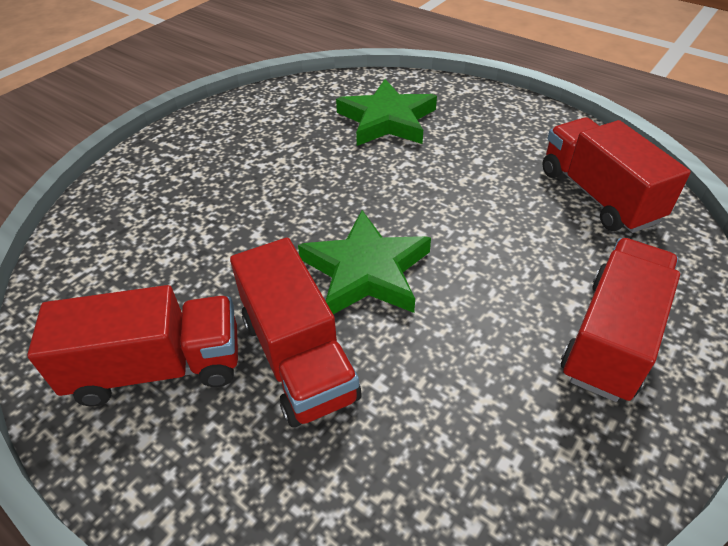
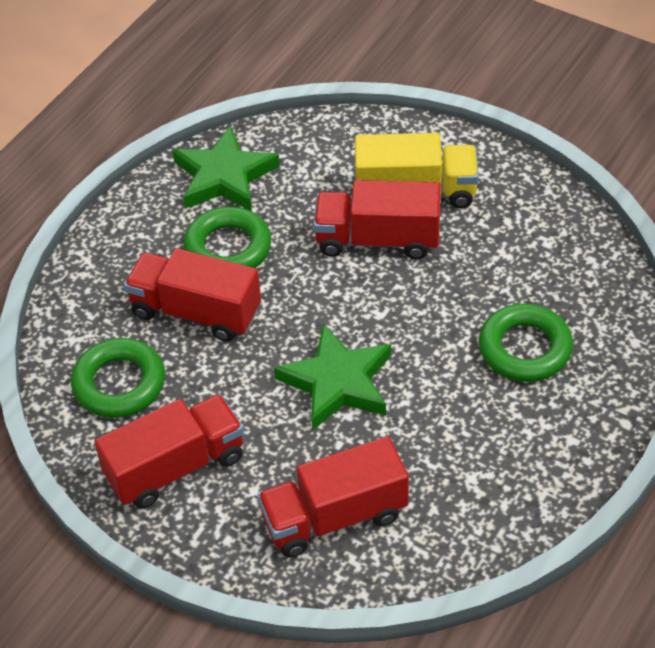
green ring: 0 -> 3
yellow truck: 0 -> 1

